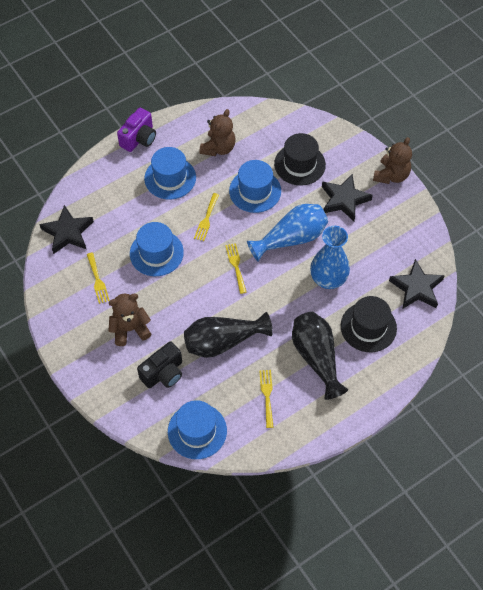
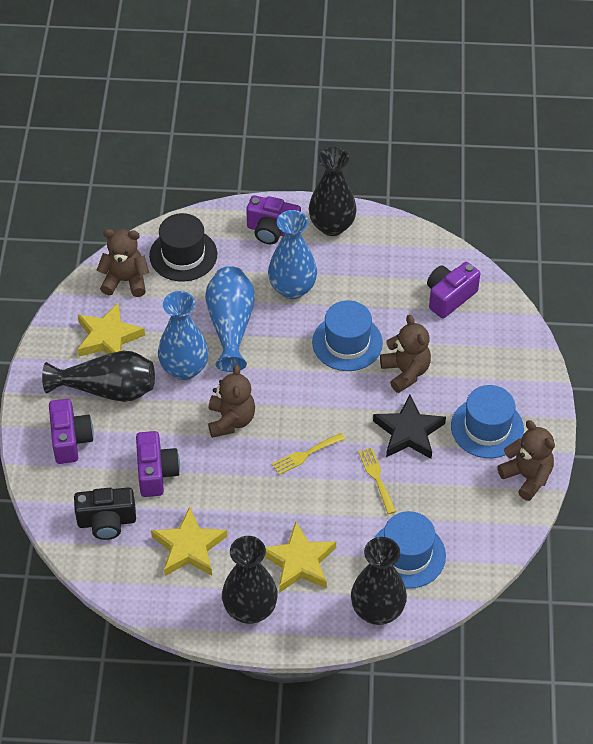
black hat: 2 -> 1
black star: 3 -> 1
black vase: 2 -> 4
blue hat: 4 -> 3
blue vase: 2 -> 3
brown teddy bear: 3 -> 4
purple camera: 1 -> 4
yellow fork: 4 -> 2
yellow star: 0 -> 3

